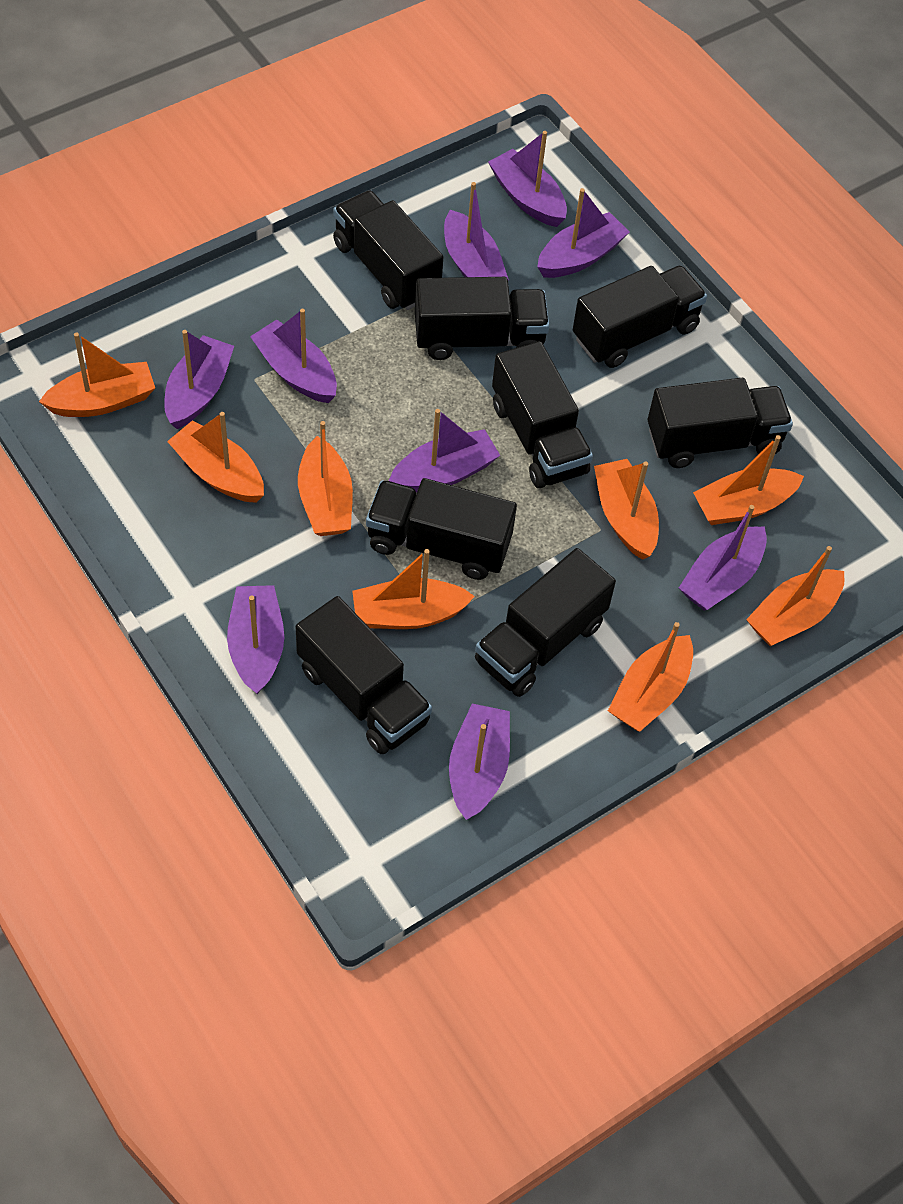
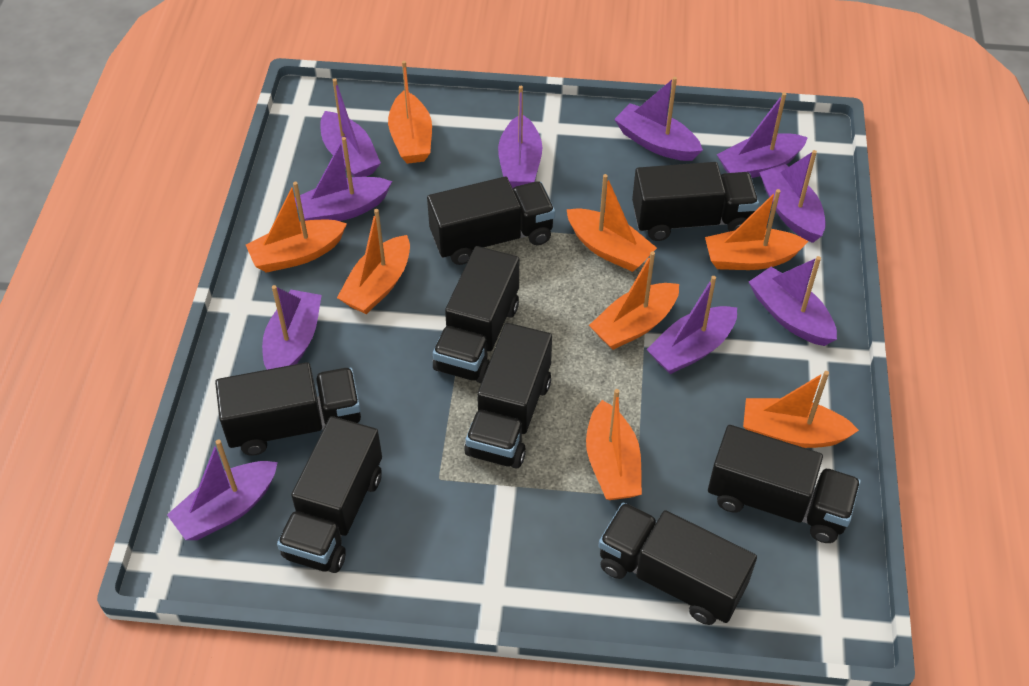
purple boat: 9 -> 10

